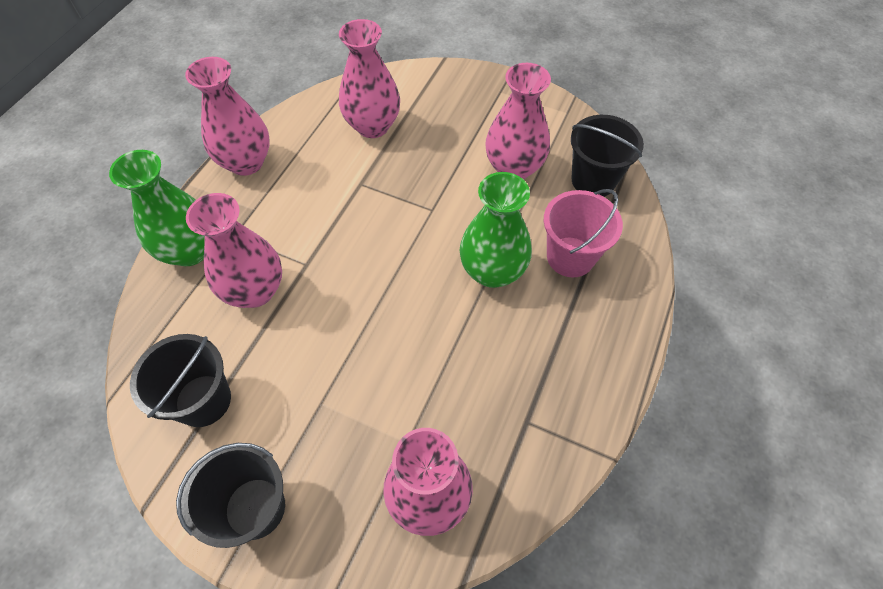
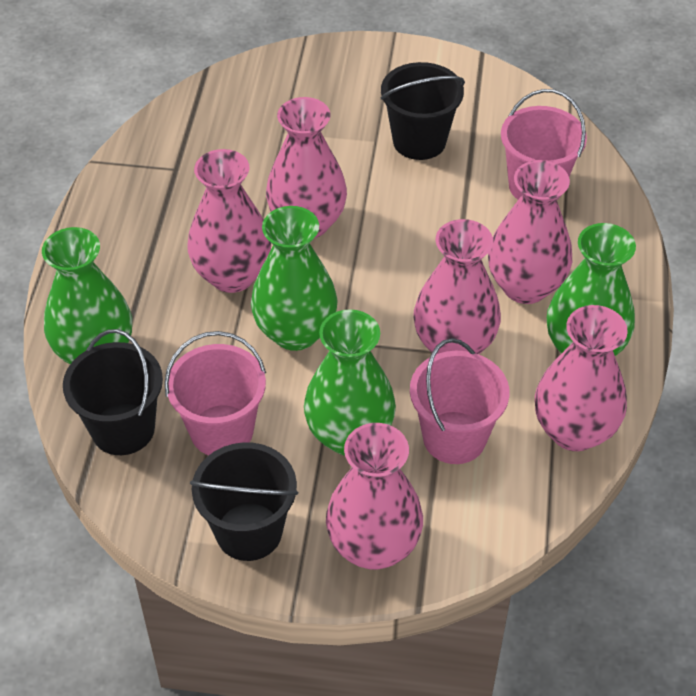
green vase: 2 -> 4
pink bucket: 1 -> 3
pink vase: 5 -> 6

